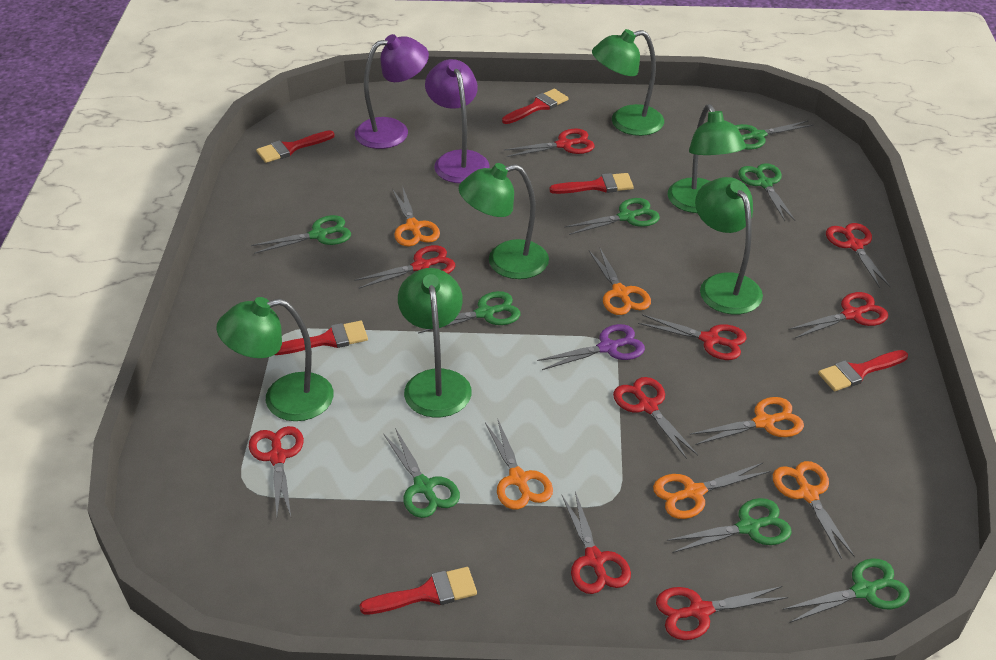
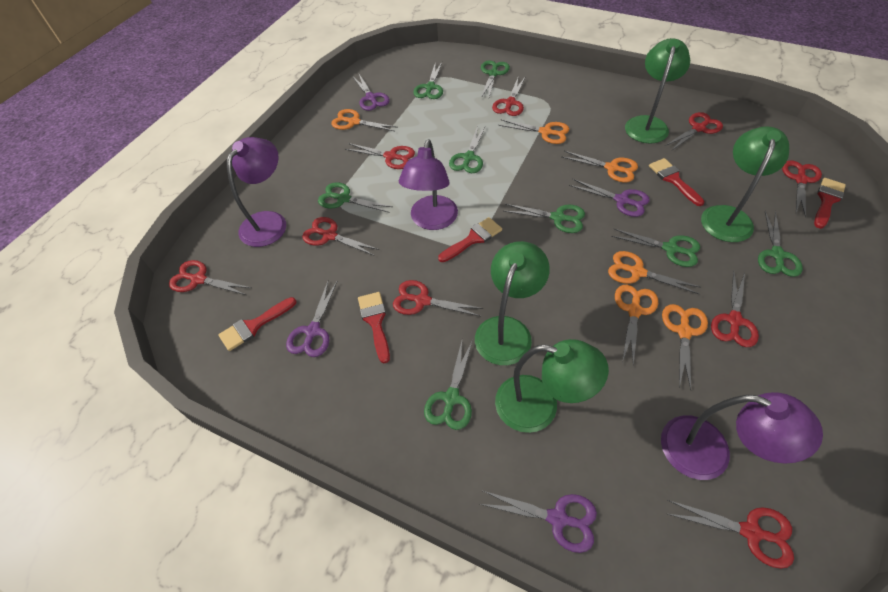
green lamp: 6 -> 4
purple lamp: 2 -> 3
purple scissors: 1 -> 4
red brush: 6 -> 5

